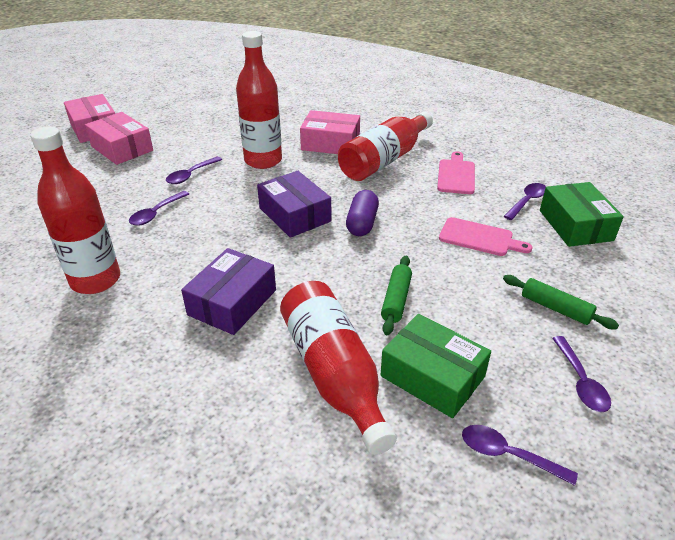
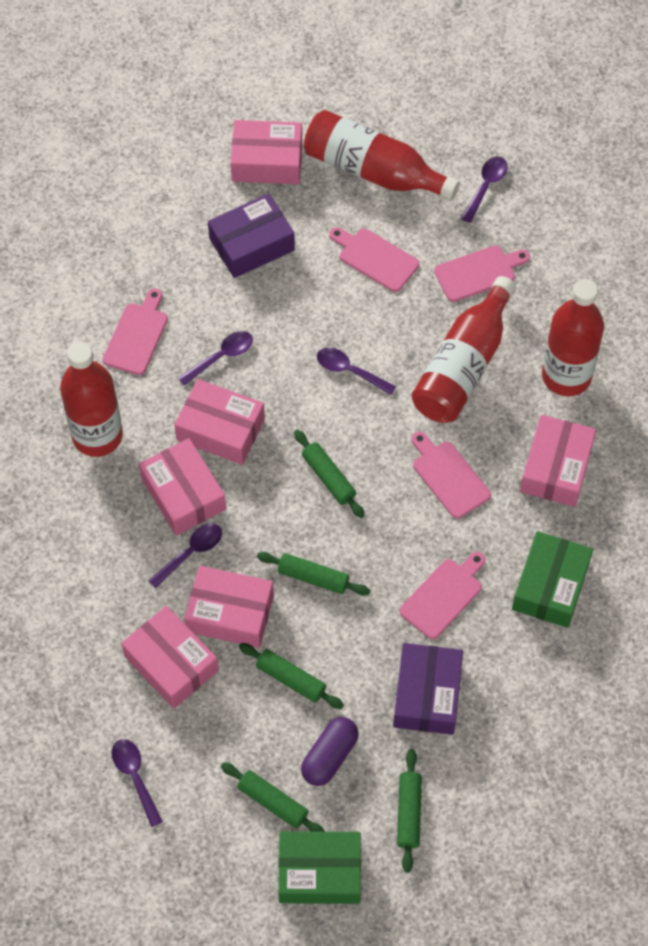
green rolling pin: 2 -> 5
pink box: 3 -> 6
pink cutting board: 2 -> 5

